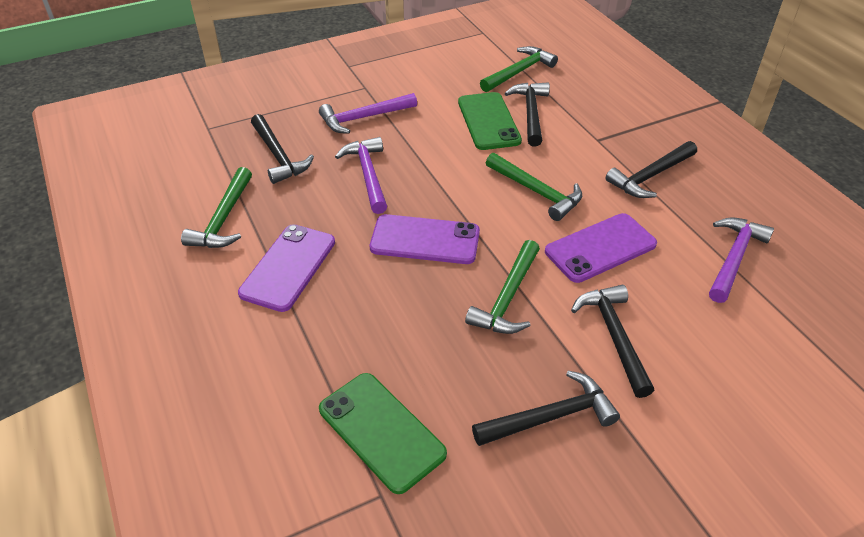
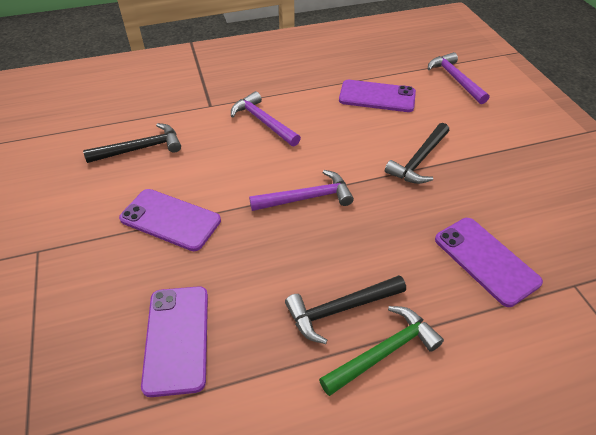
black hammer: 5 -> 3
green hammer: 4 -> 1
green phone: 2 -> 0
purple phone: 3 -> 4

